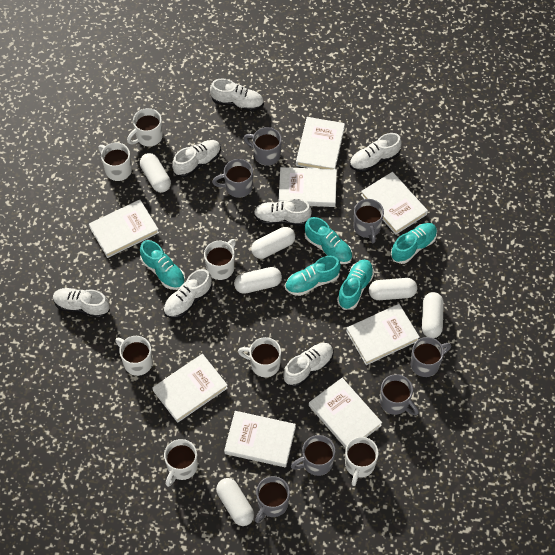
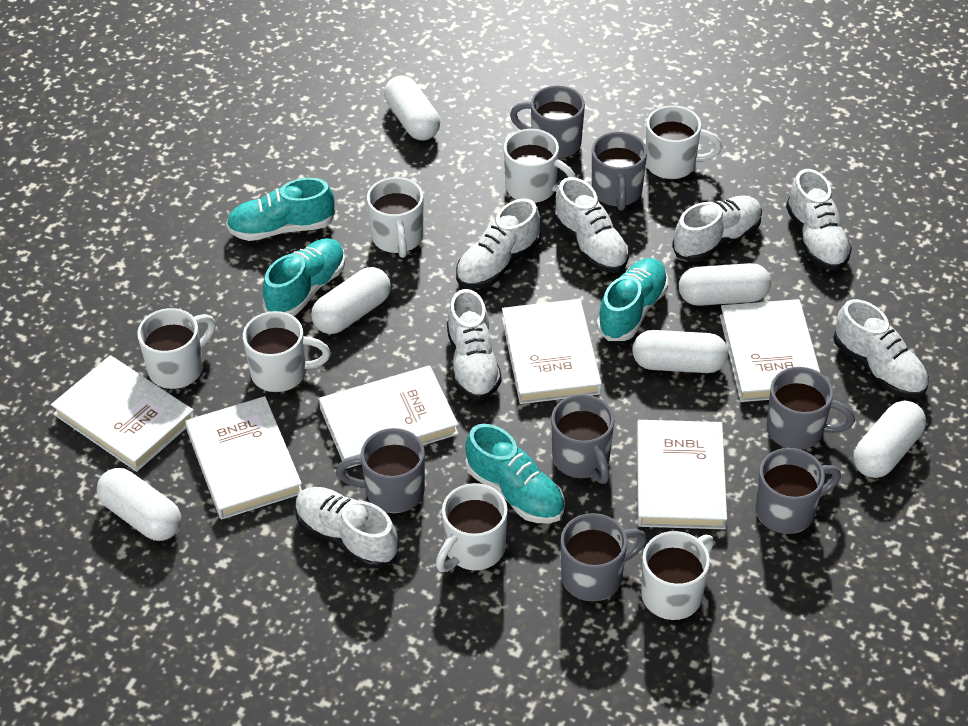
turquoise shoe: 5 -> 4
white book: 8 -> 6

